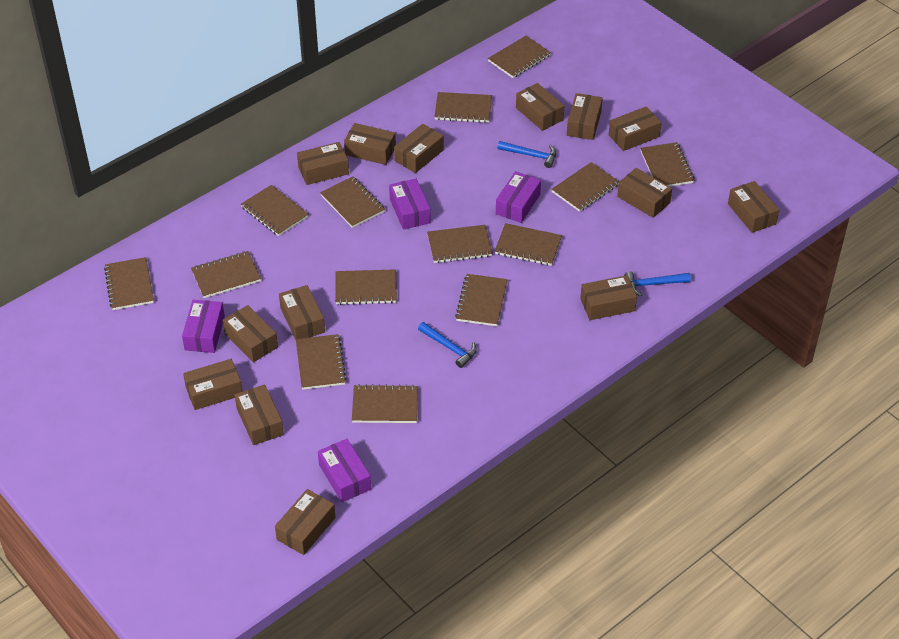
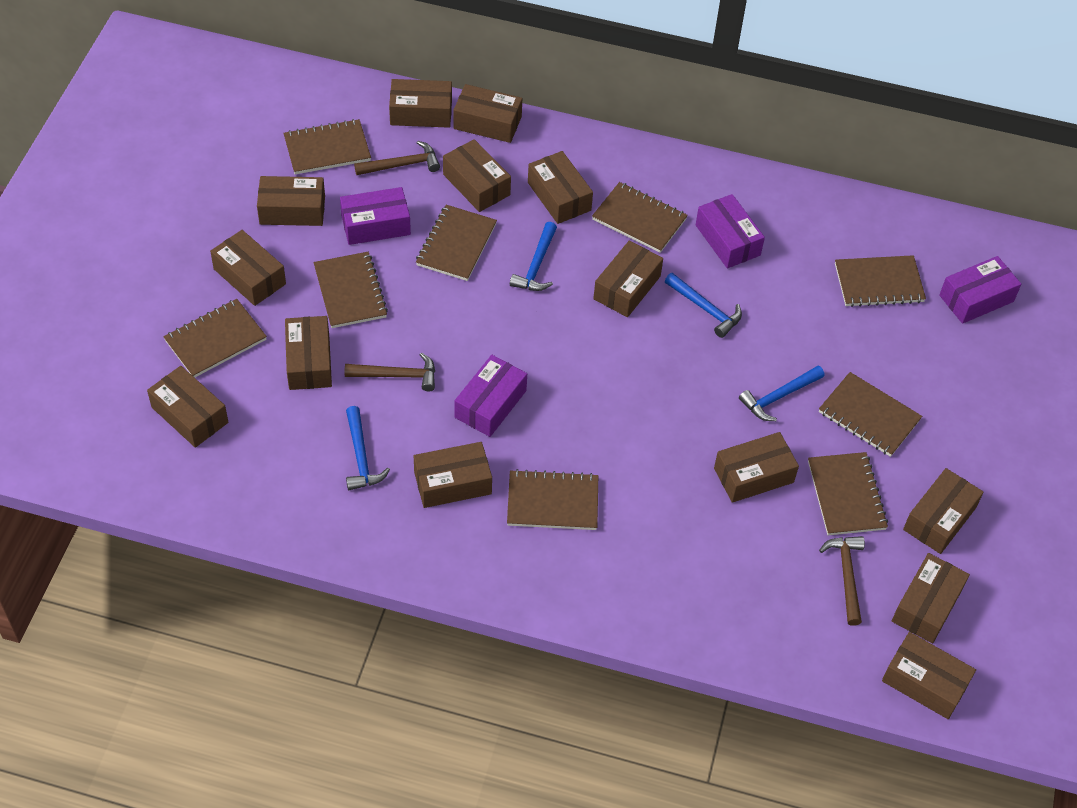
blue hammer: 3 -> 4
brown hammer: 0 -> 3
brown notebook: 14 -> 9

